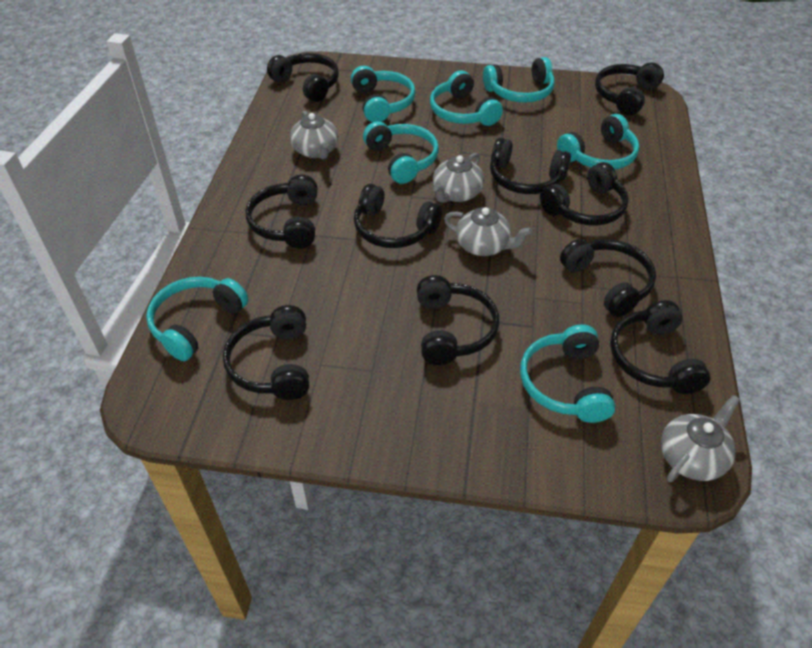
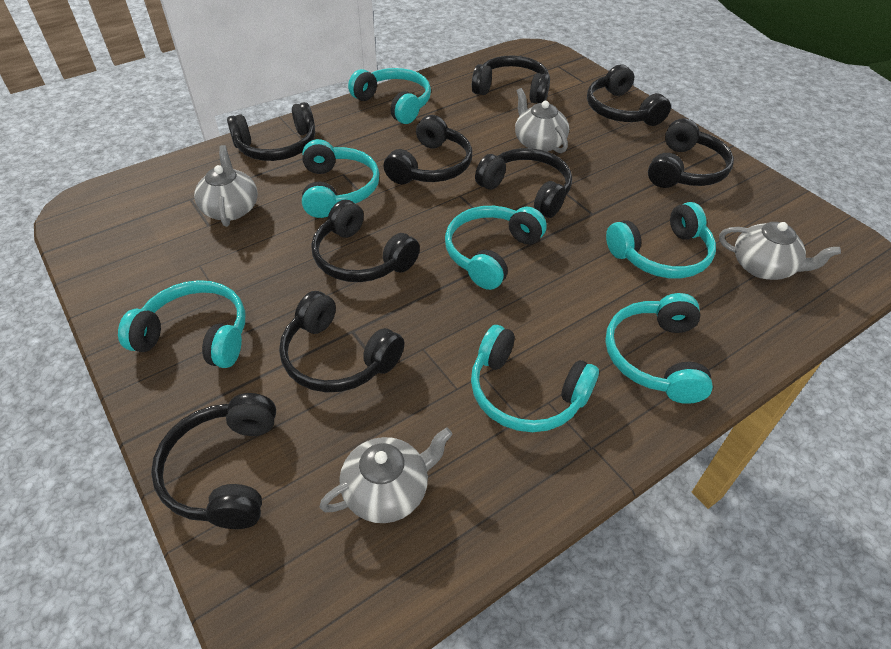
black headphones: 10 -> 9

